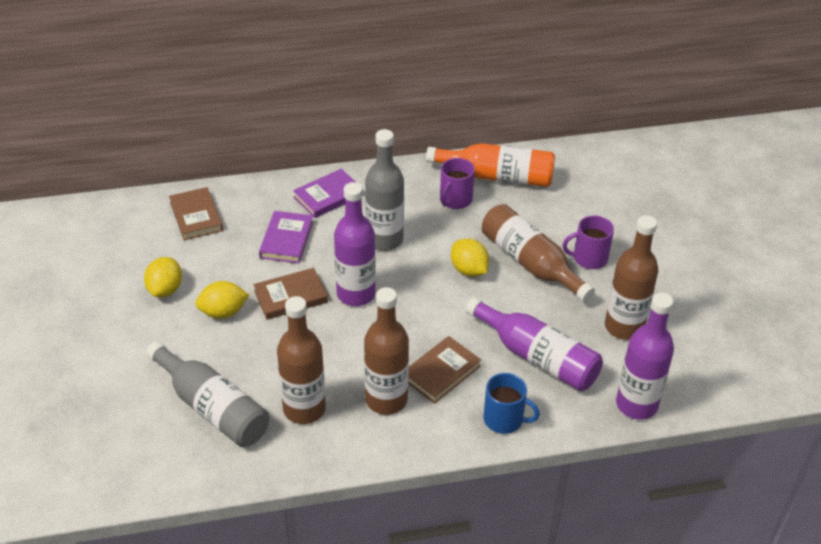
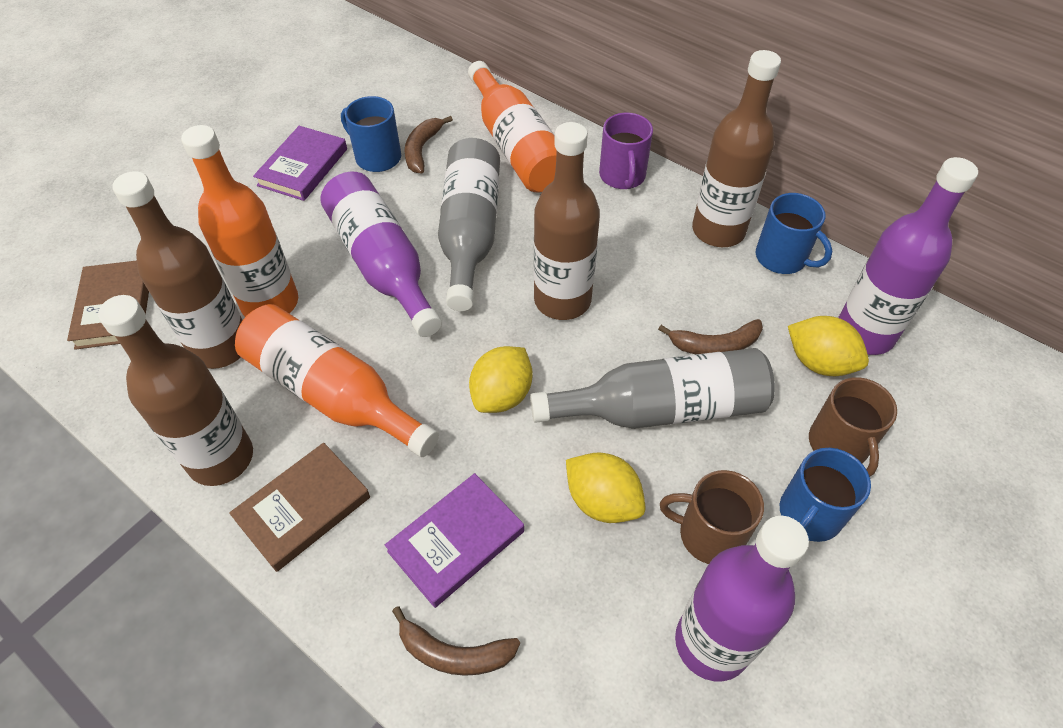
blue mug: 1 -> 3
brown banana: 0 -> 3
brown book: 3 -> 2
brown mug: 0 -> 2
orange bottle: 1 -> 3
purple mug: 2 -> 1

